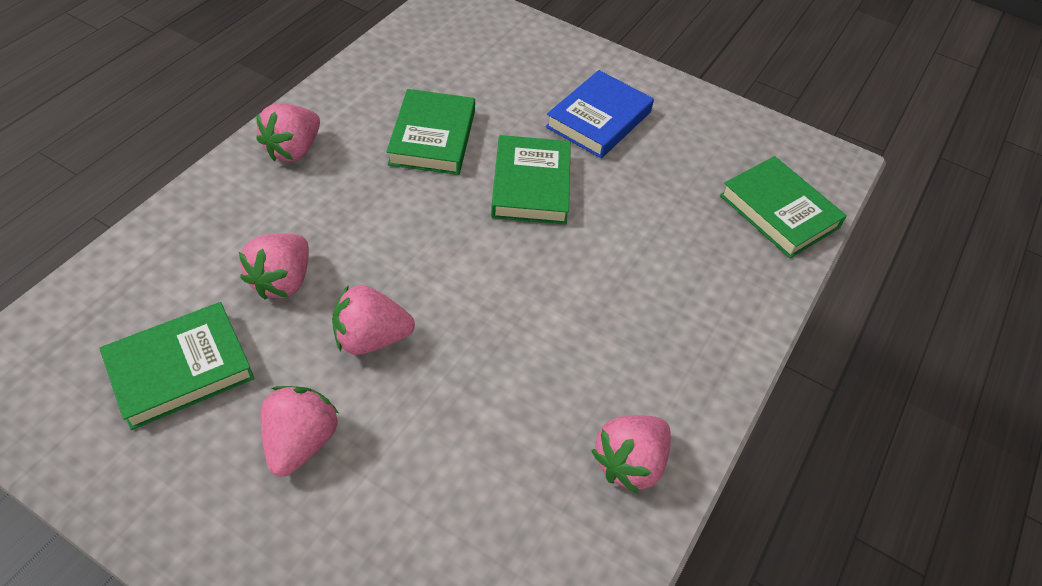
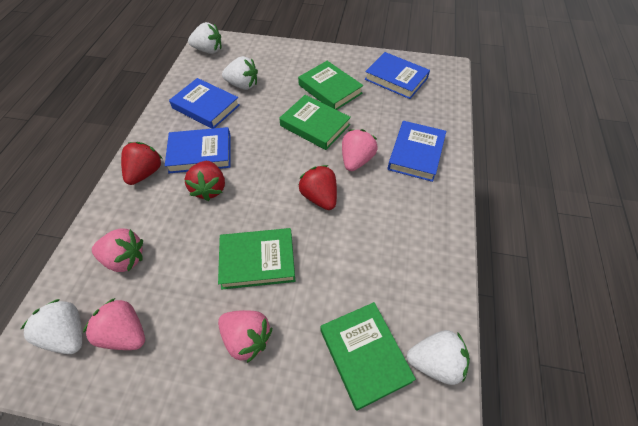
blue book: 1 -> 4
pink strawberry: 5 -> 4
red strawberry: 0 -> 3
white strawberry: 0 -> 4

